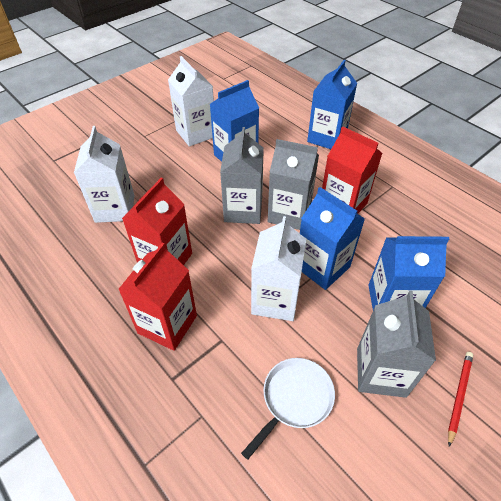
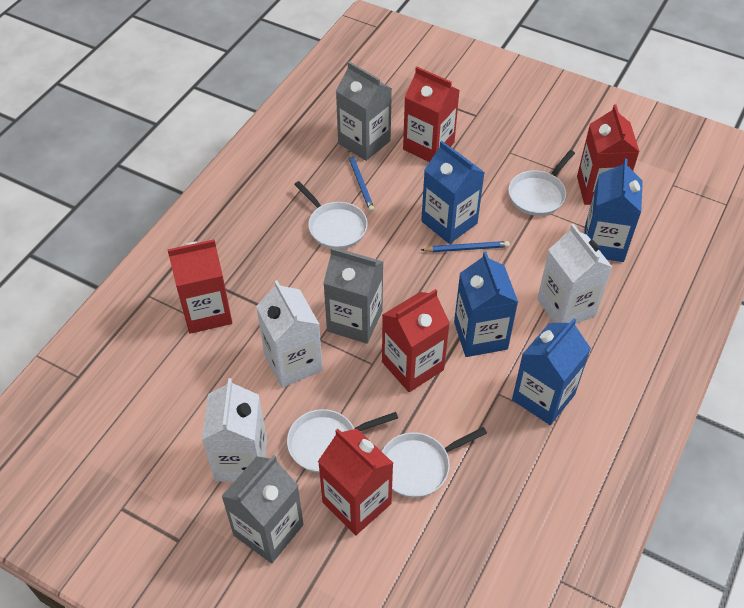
blue pencil: 0 -> 2
red carton: 3 -> 5
red pencil: 1 -> 0
white pan: 1 -> 4

